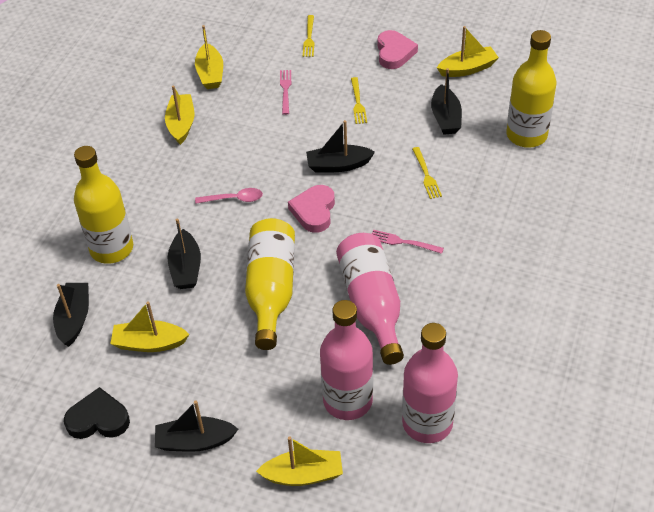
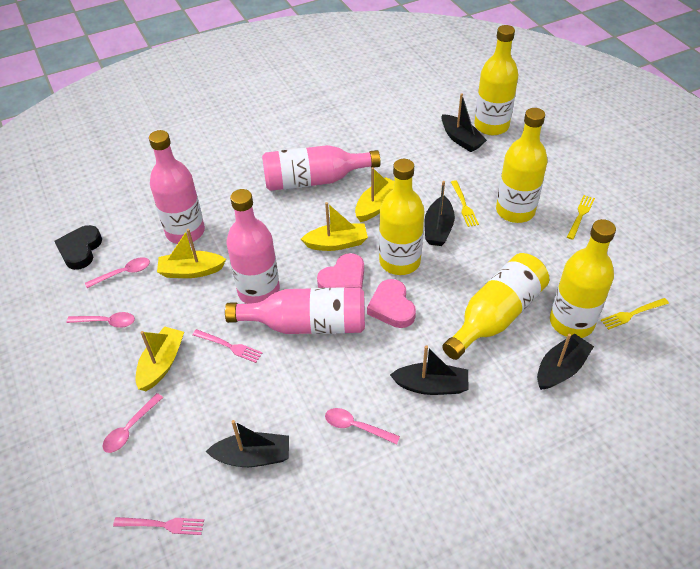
pink bottle: 3 -> 4
pink spoon: 1 -> 4
yellow boat: 5 -> 4
yellow bottle: 3 -> 5

